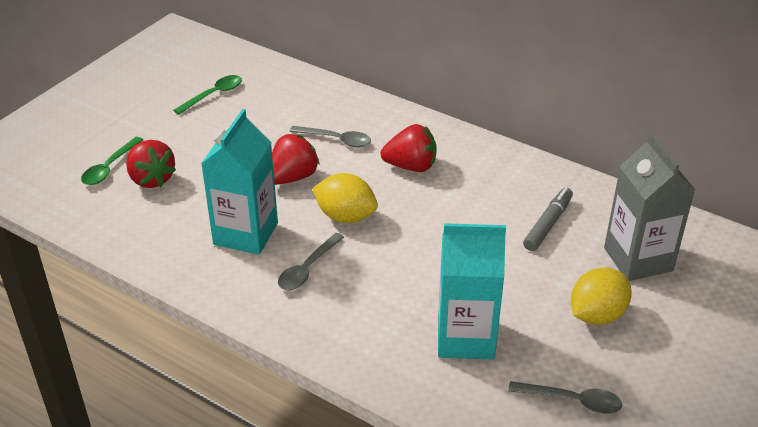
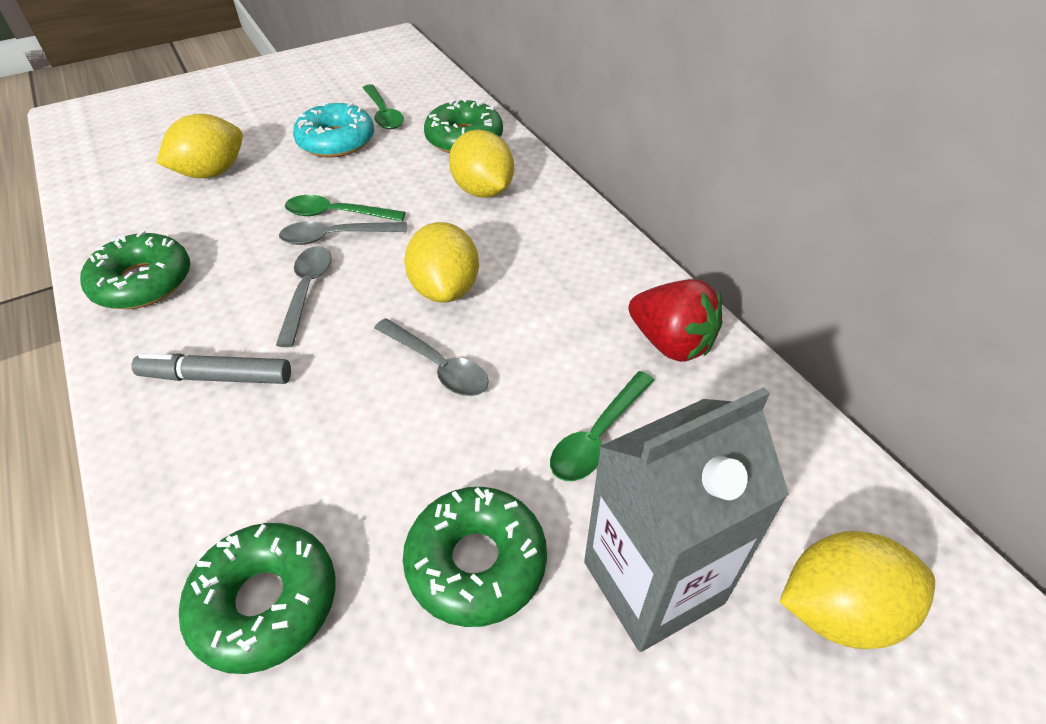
green donut: 0 -> 4
green spoon: 2 -> 3
red strawberry: 3 -> 1
turquoise carton: 2 -> 0
turquoise donut: 0 -> 1
yellow lemon: 2 -> 4

